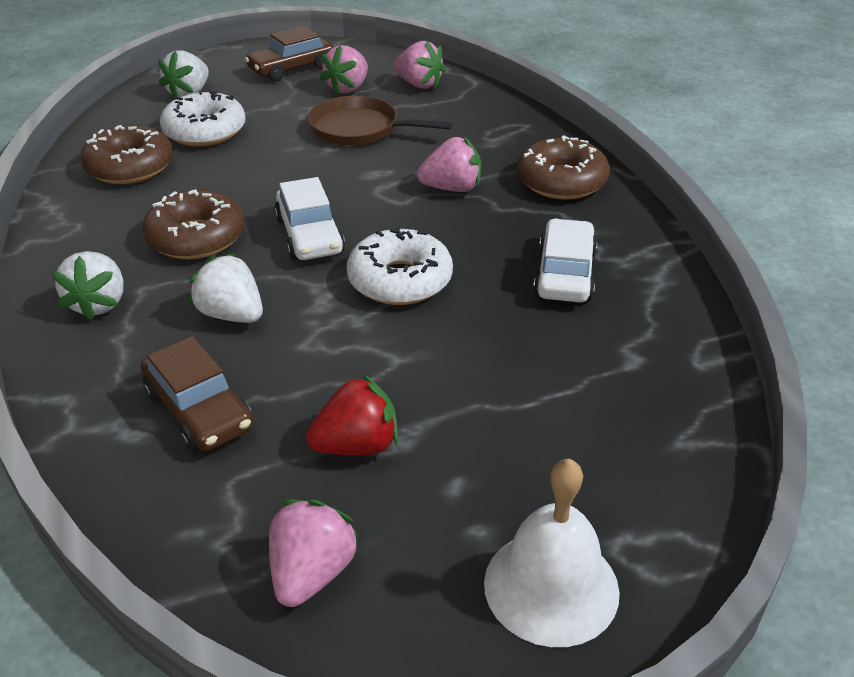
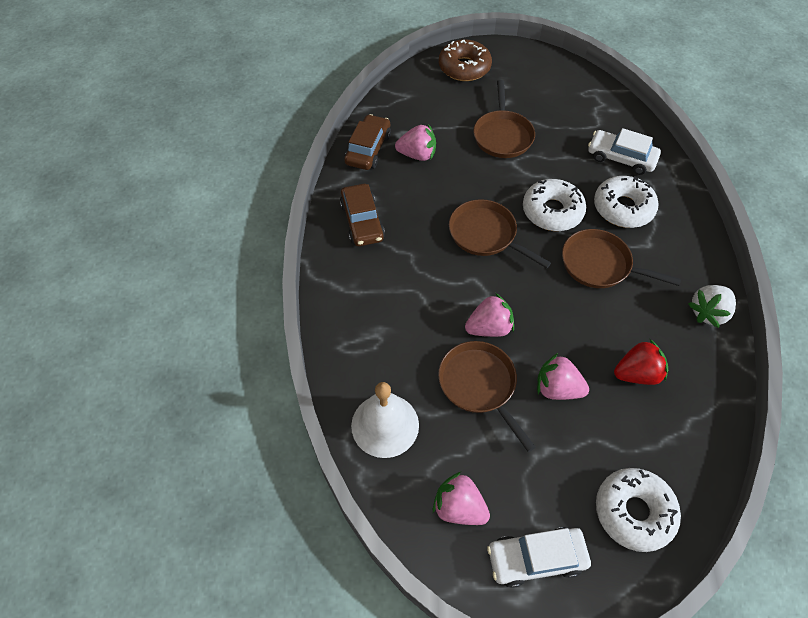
brown donut: 3 -> 1
brown pan: 1 -> 4
white donut: 2 -> 3
white strawberry: 3 -> 1

